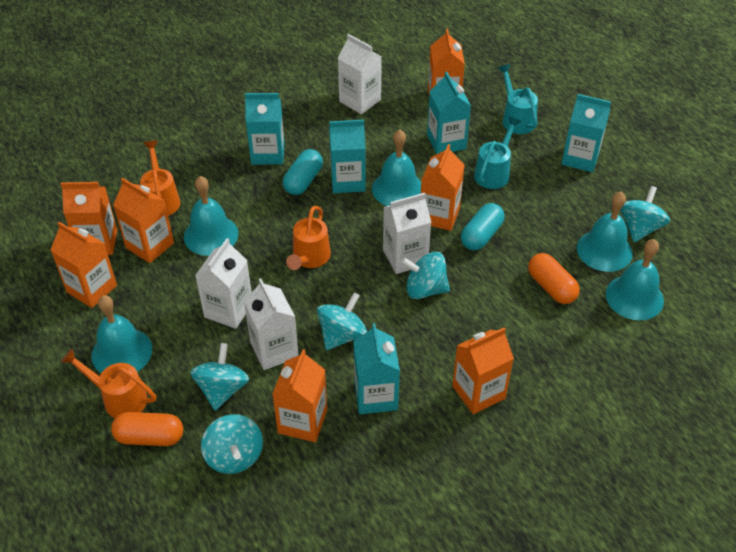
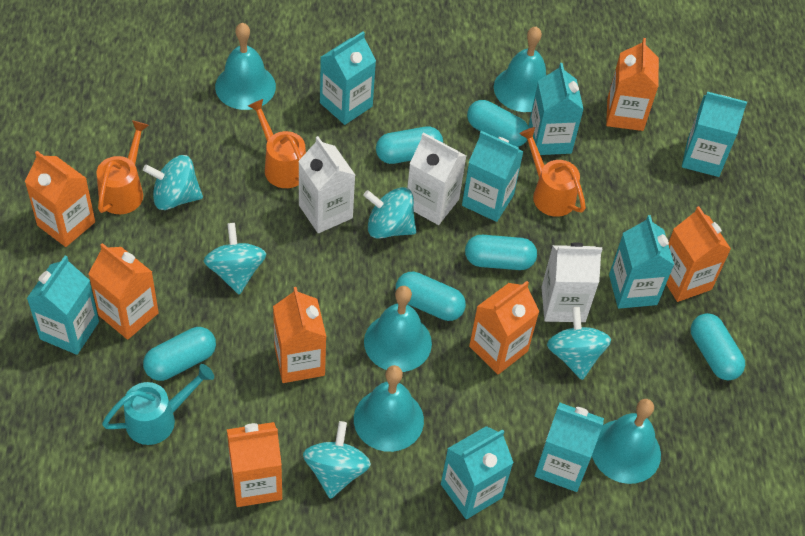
orange capsule: 2 -> 0
turquoise capsule: 2 -> 6
turquoise carton: 5 -> 8
turquoise watering can: 2 -> 1
white carton: 4 -> 3

